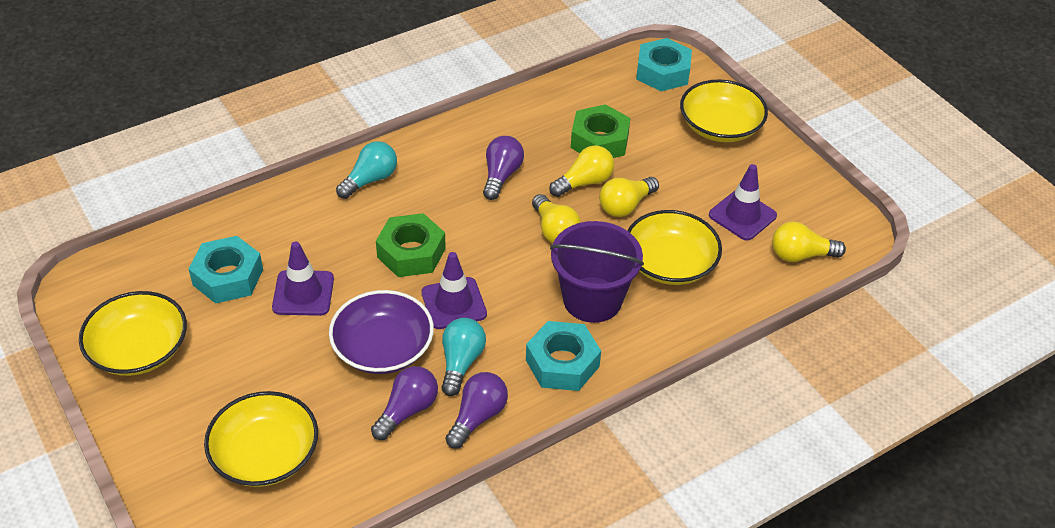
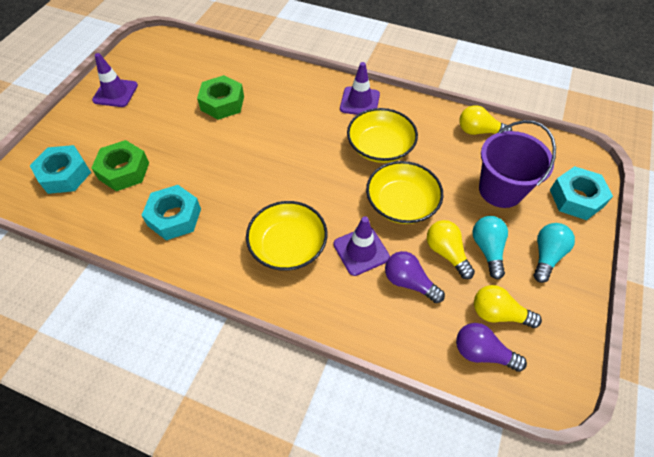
purple bowl: 1 -> 0
purple light bulb: 3 -> 2
yellow bowl: 4 -> 3
yellow light bulb: 4 -> 3

